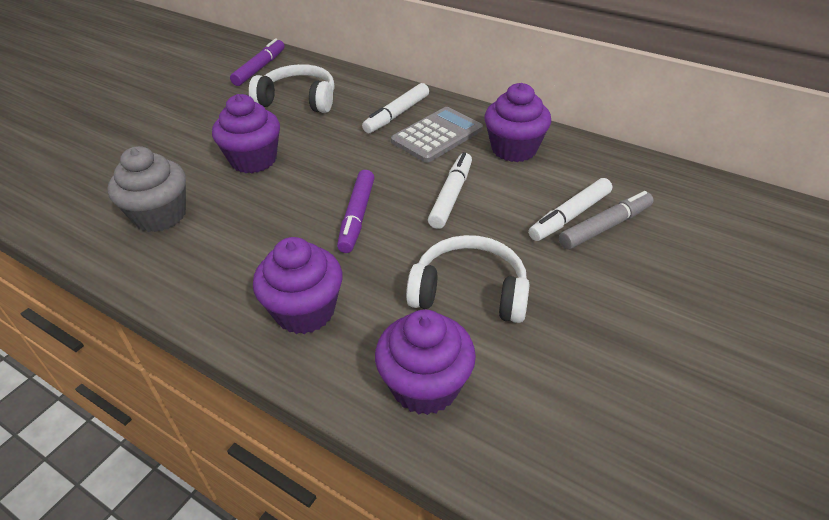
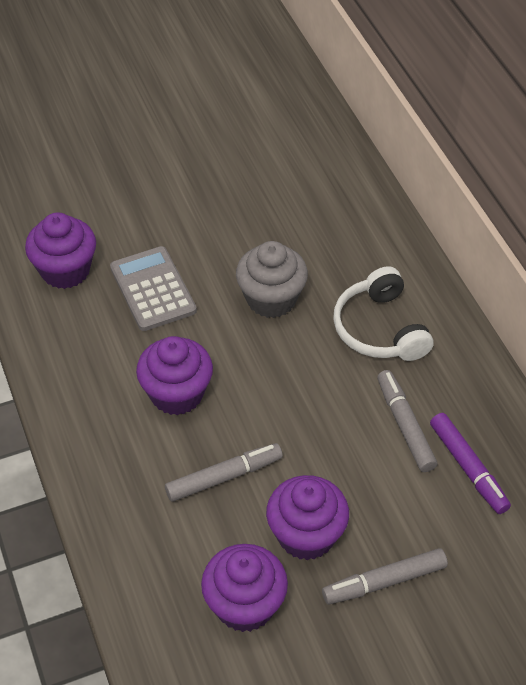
grey marker: 1 -> 3
purple marker: 2 -> 1
white headphones: 2 -> 1
white marker: 3 -> 0

